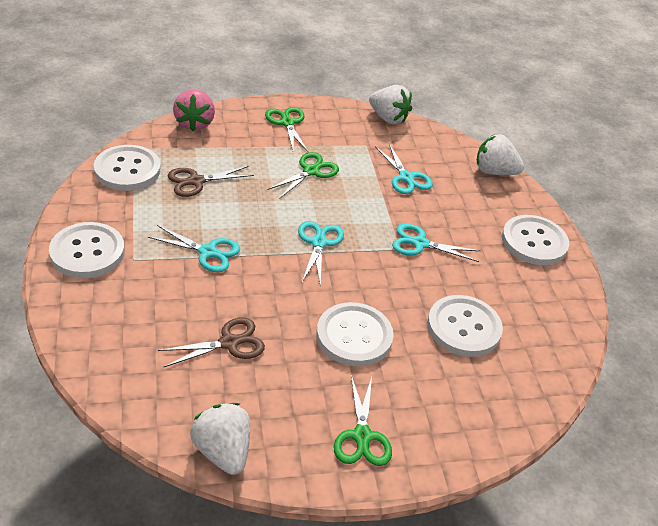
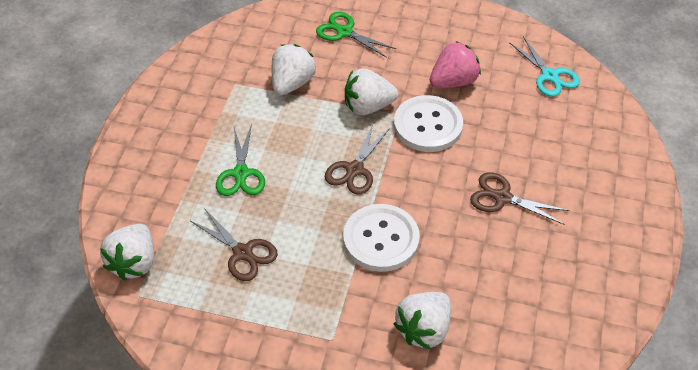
brown scissors: 2 -> 3
green scissors: 3 -> 2
turquoise scissors: 4 -> 1
white button: 5 -> 2
white strawberry: 3 -> 4

